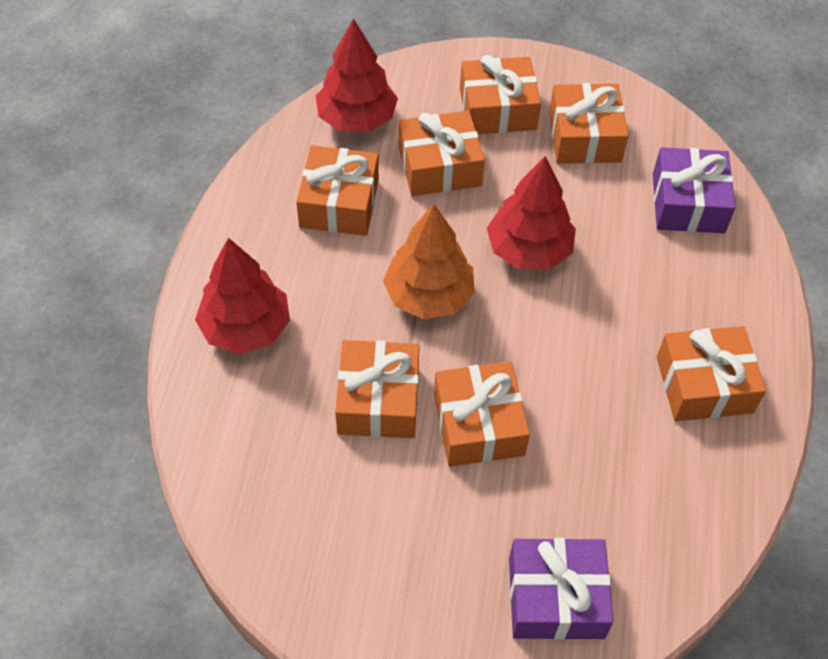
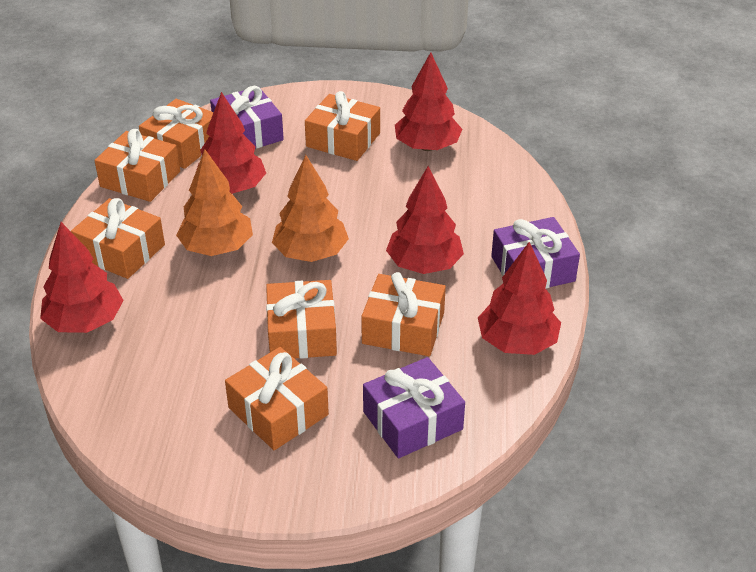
orange tree: 1 -> 2
purple gift: 2 -> 3
red tree: 3 -> 5

